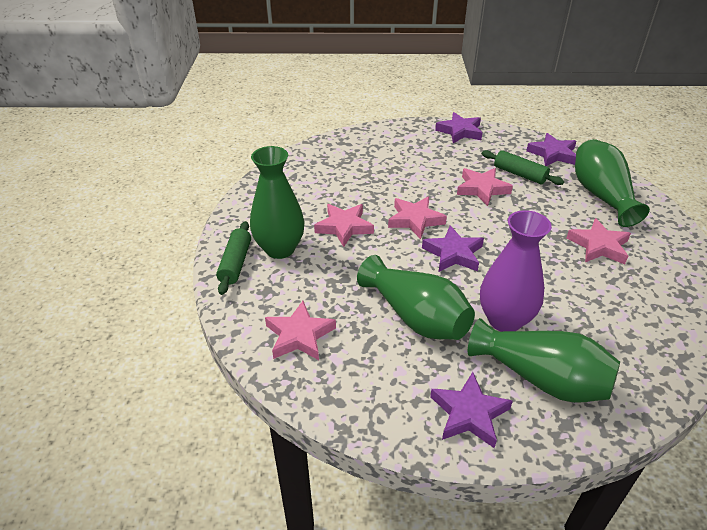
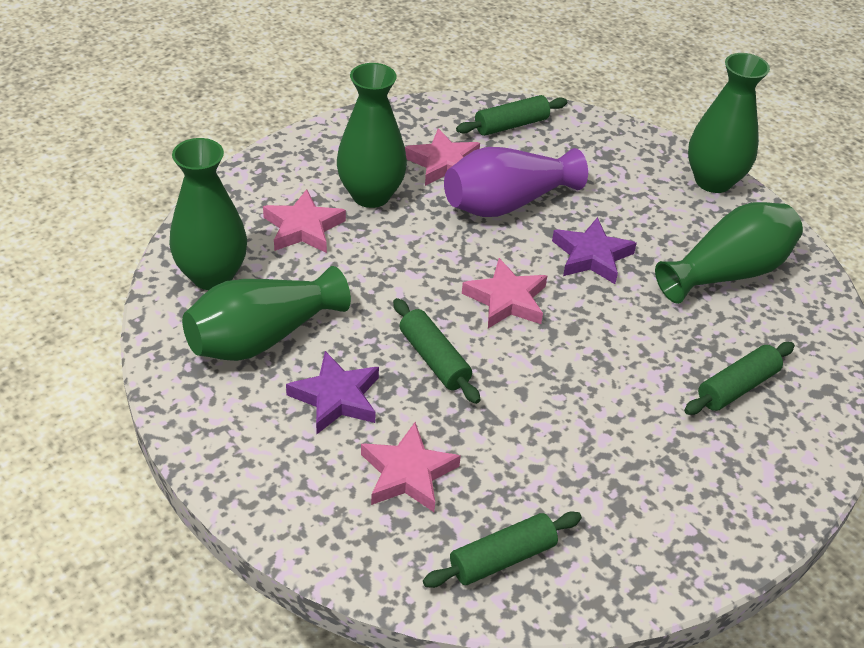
green rolling pin: 2 -> 4
green vase: 4 -> 5
pink star: 5 -> 4
purple star: 4 -> 2

